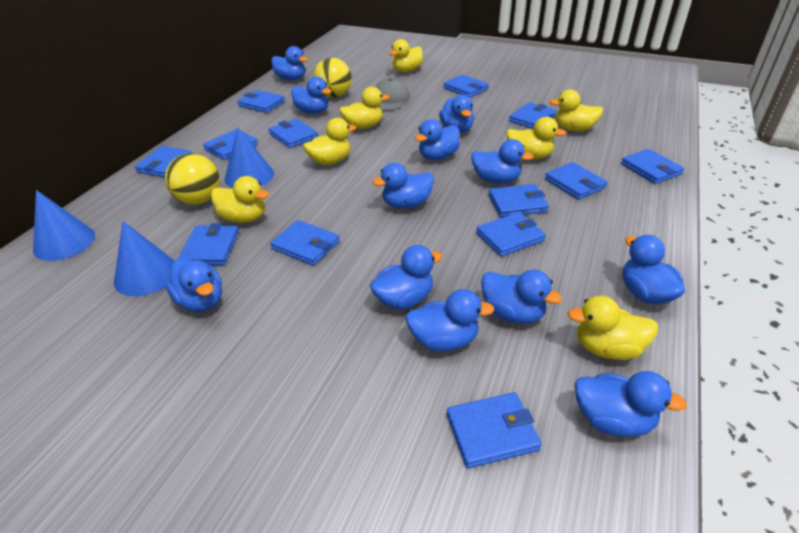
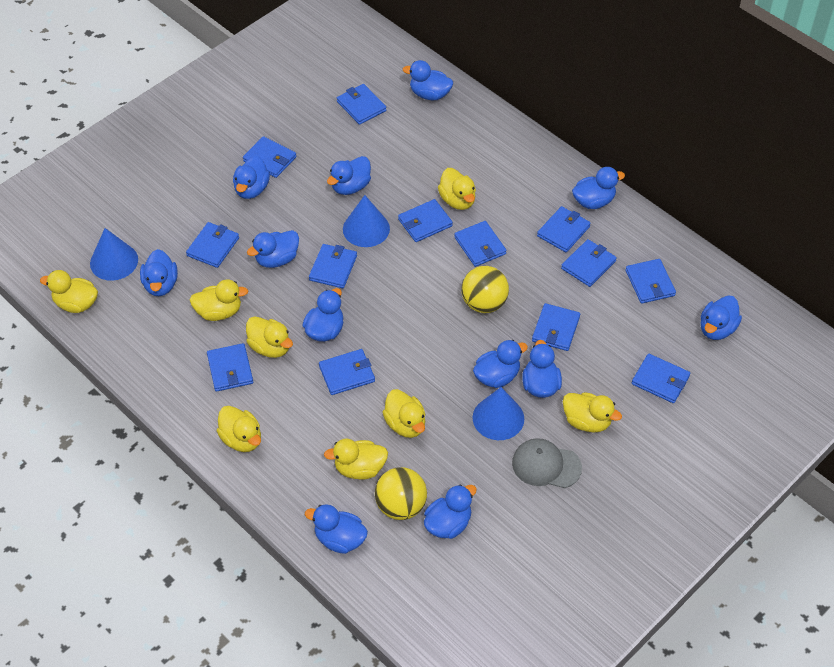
yellow duck: 7 -> 8

